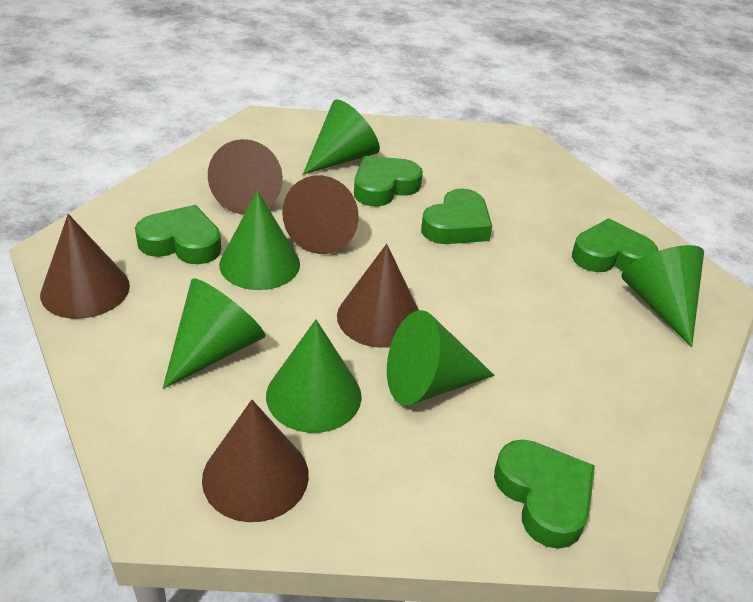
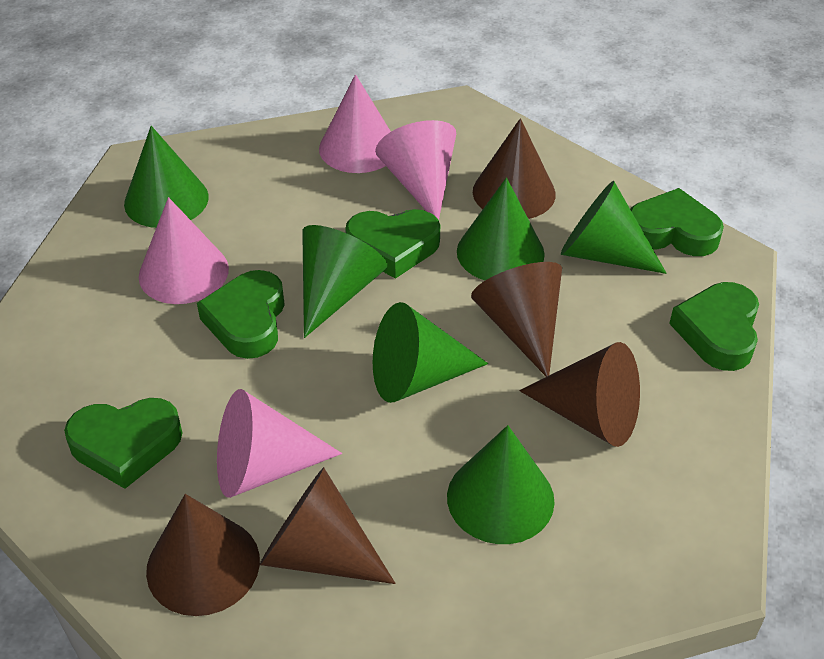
pink cone: 0 -> 4

